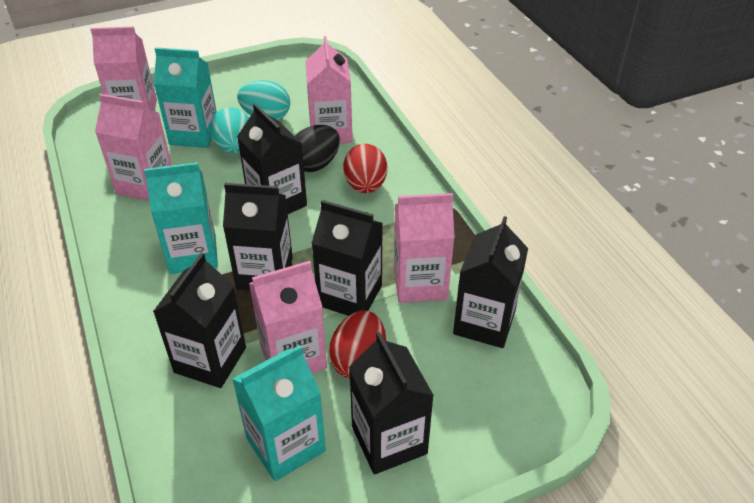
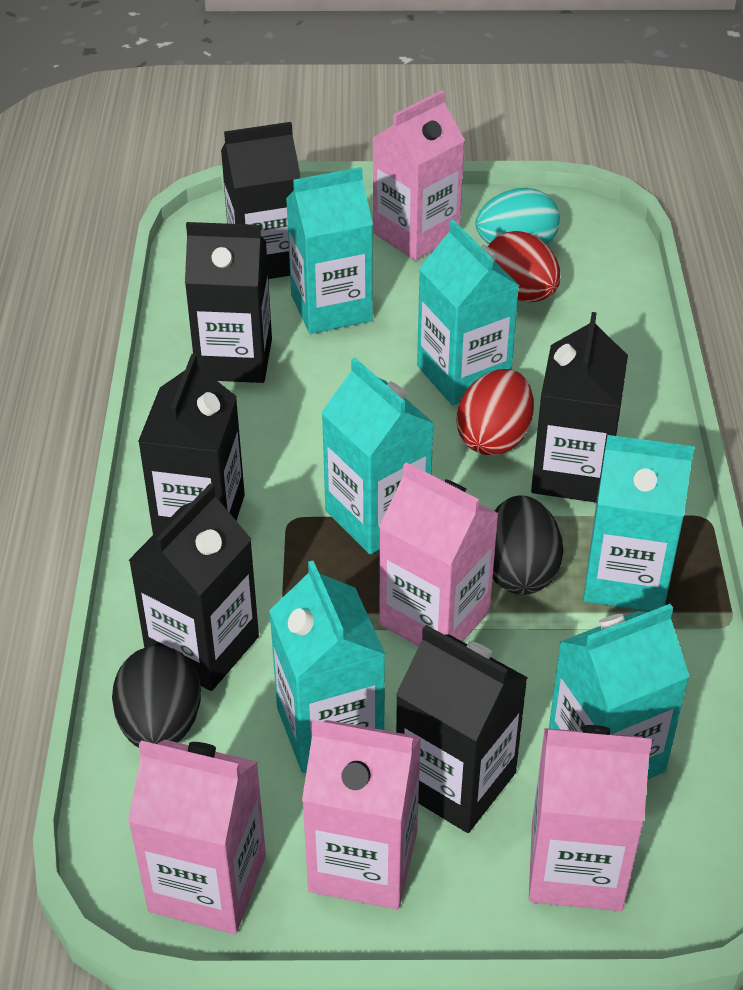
black egg: 1 -> 2
turquoise carton: 3 -> 6
turquoise egg: 2 -> 1

